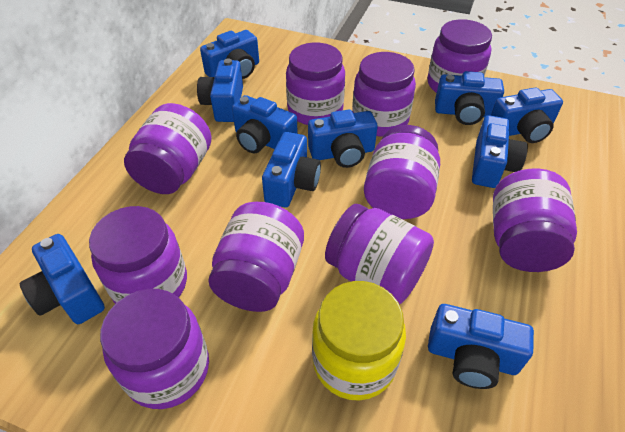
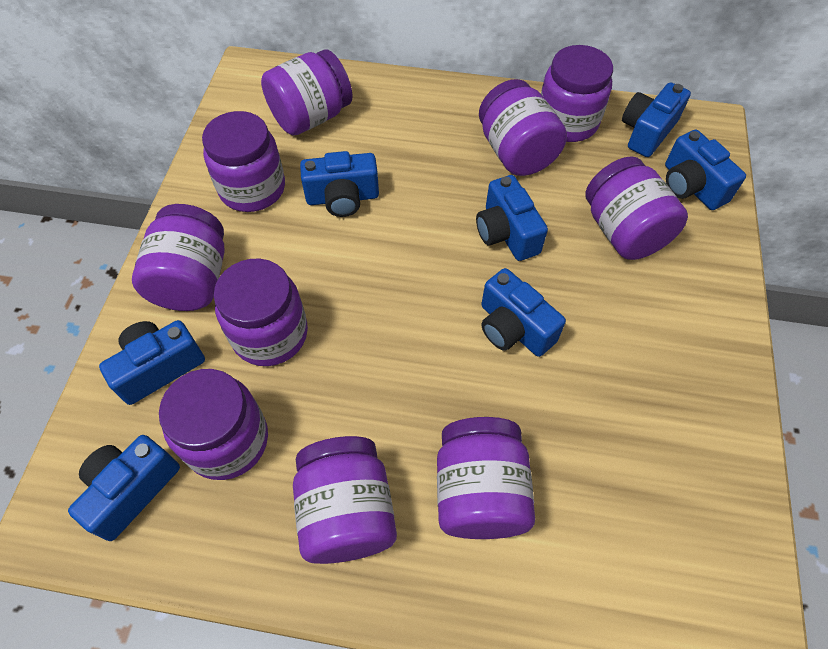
blue camera: 10 -> 7
yellow jar: 1 -> 0

